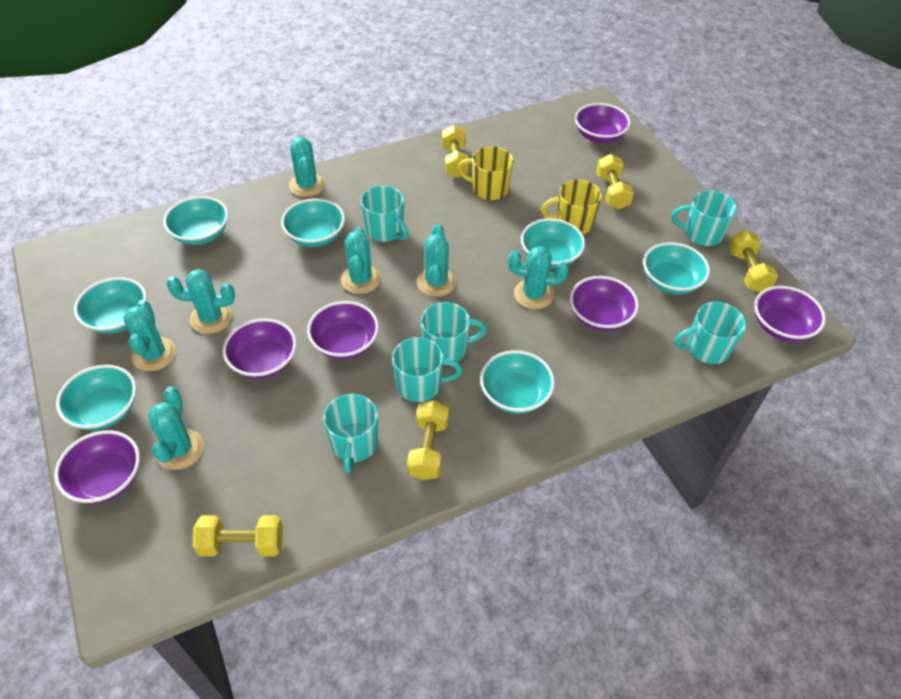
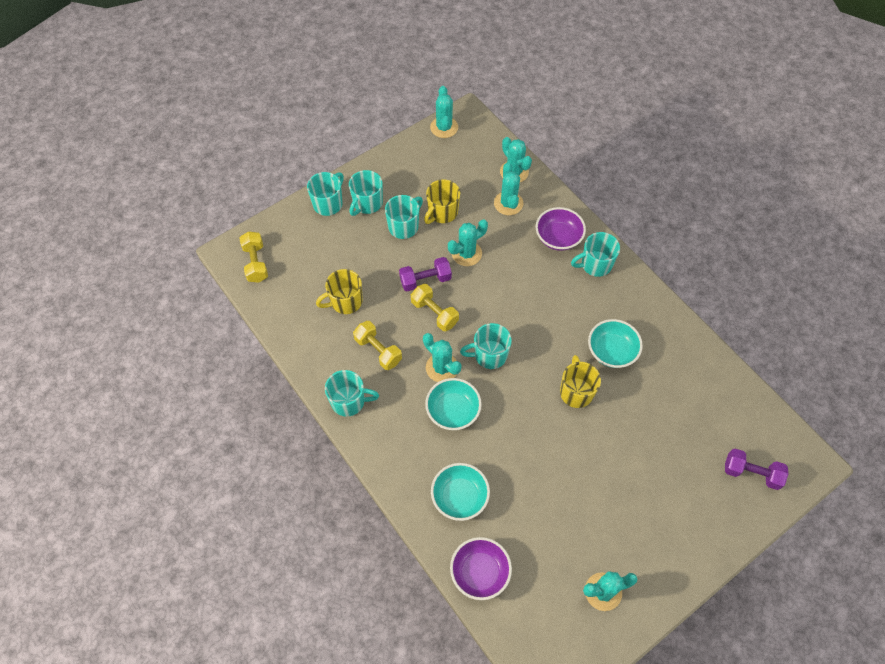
purple bowl: 6 -> 2
purple dumbbell: 0 -> 2
turquoise bowl: 7 -> 3
turquoise cactus: 7 -> 6
yellow dumbbell: 5 -> 3
yellow mug: 2 -> 3

